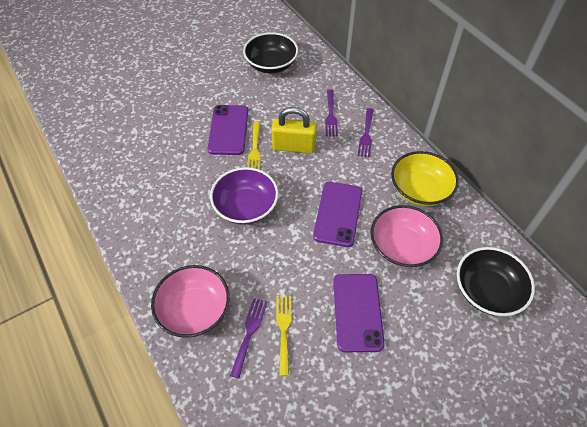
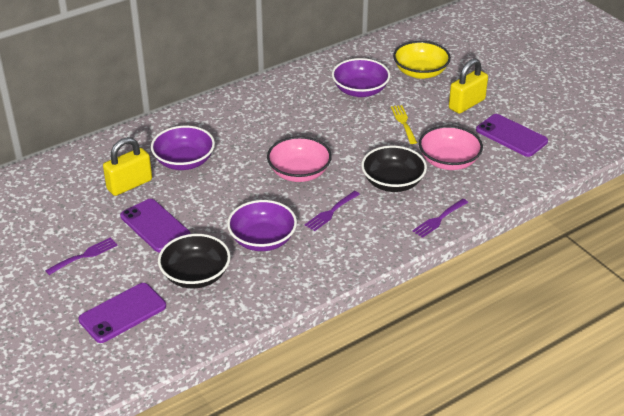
purple bowl: 1 -> 3
yellow fork: 2 -> 1
yellow padlock: 1 -> 2

